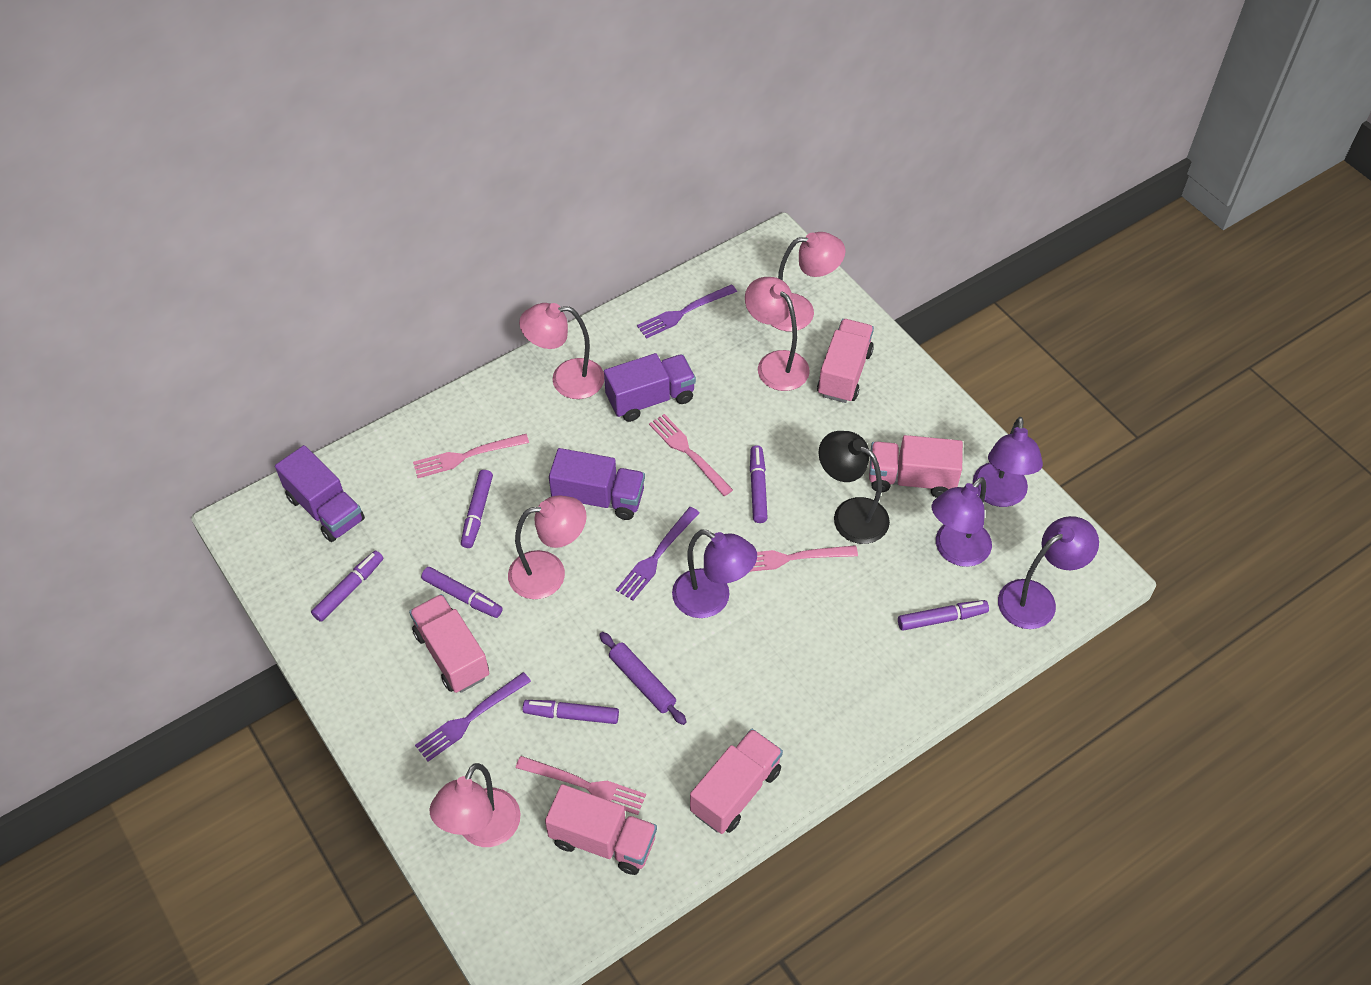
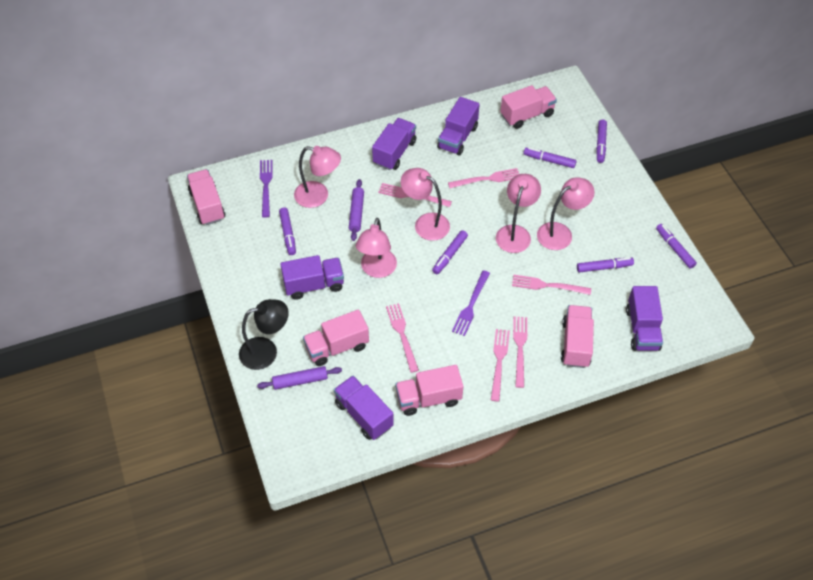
pink fork: 4 -> 6
purple fork: 3 -> 2
purple lamp: 4 -> 0
purple rolling pin: 1 -> 2
purple truck: 3 -> 5

